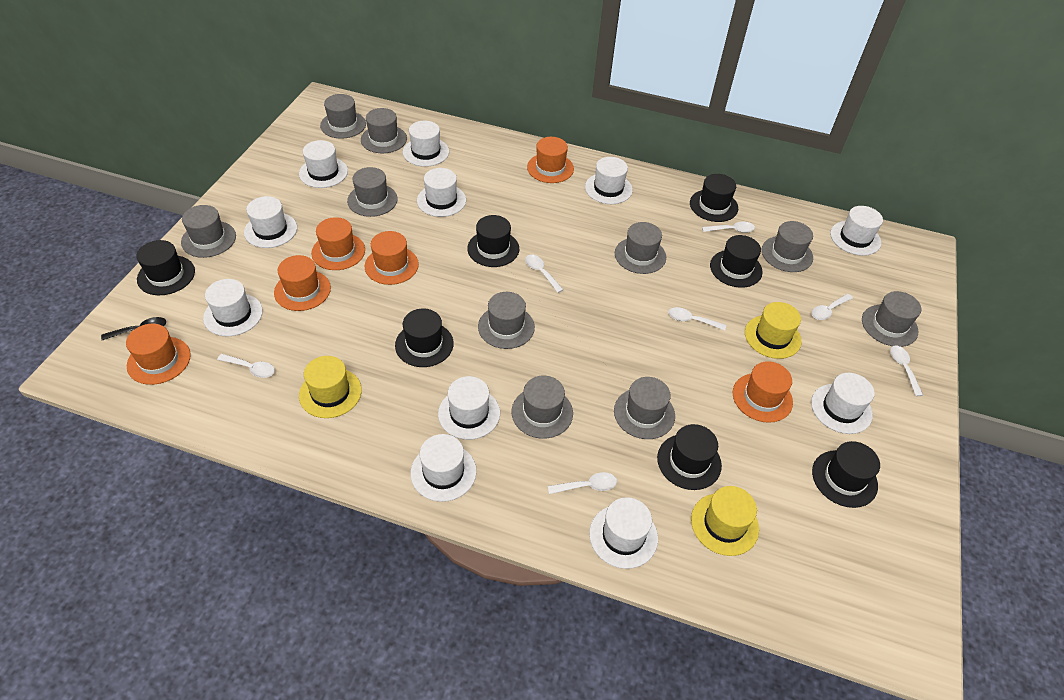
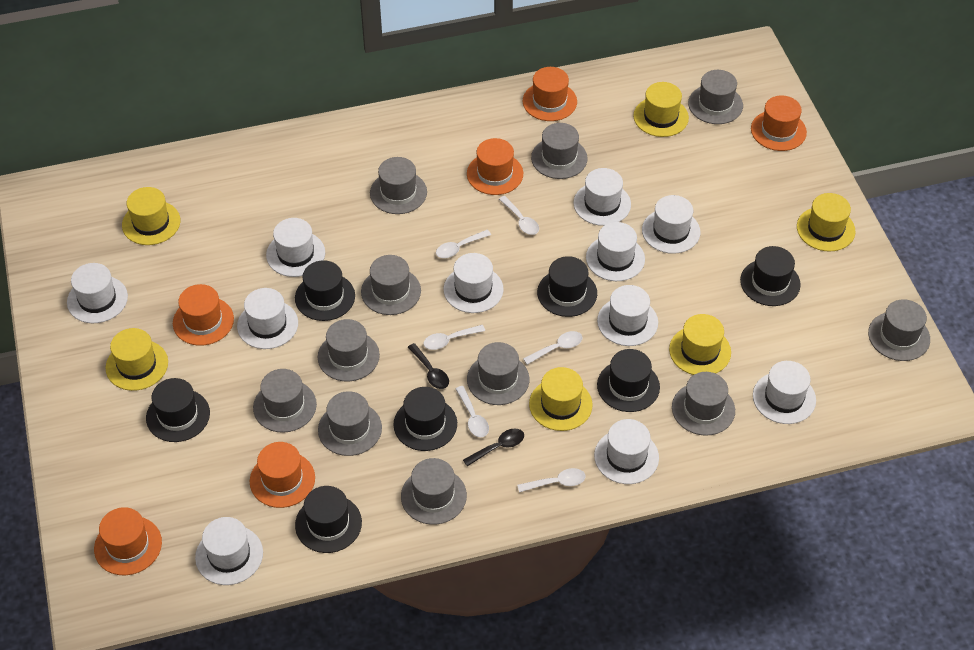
black spoon: 1 -> 2
grey hat: 10 -> 11
white spoon: 7 -> 6
yellow hat: 3 -> 6

